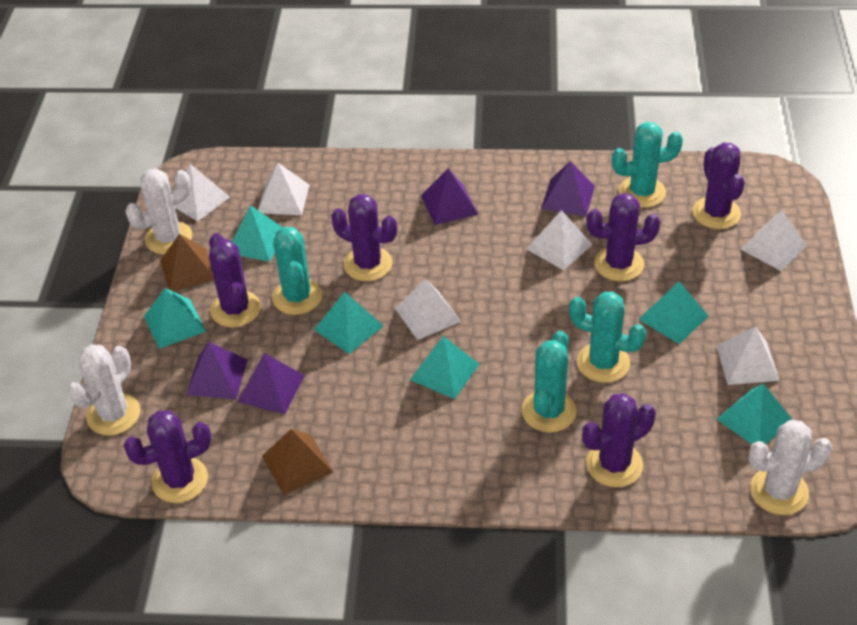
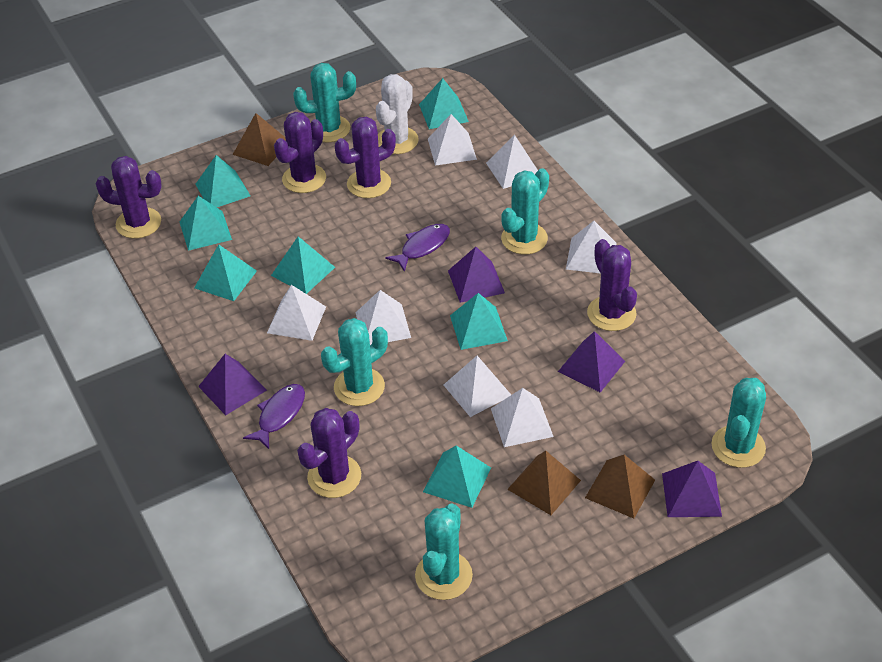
brown pyramid: 2 -> 3
purple cactus: 6 -> 5
purple fish: 0 -> 2
turquoise cactus: 4 -> 5
turquoise pyramid: 6 -> 7
white cactus: 3 -> 1
white pyramid: 6 -> 7

